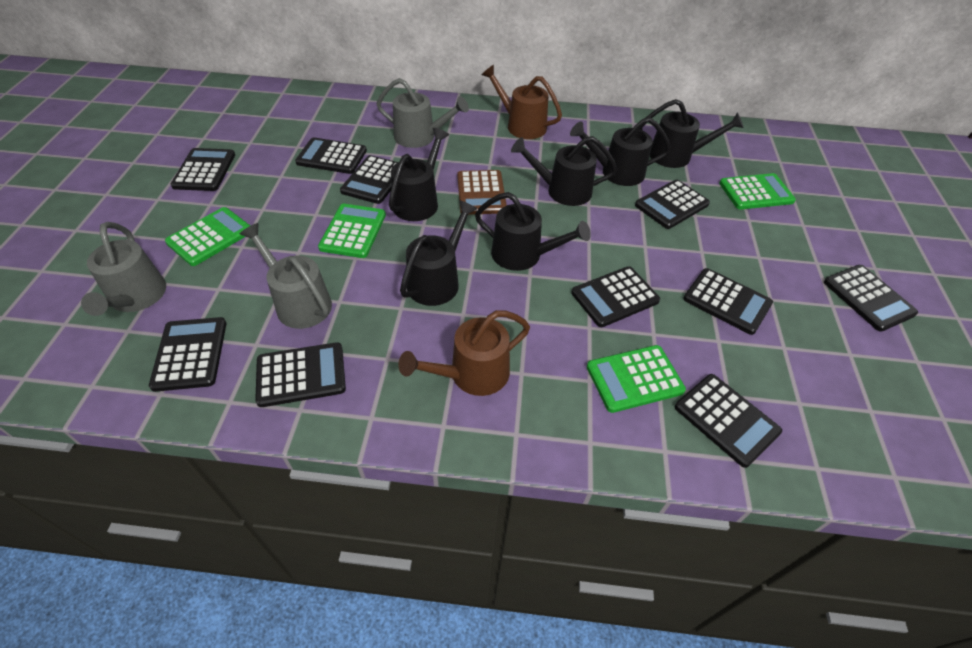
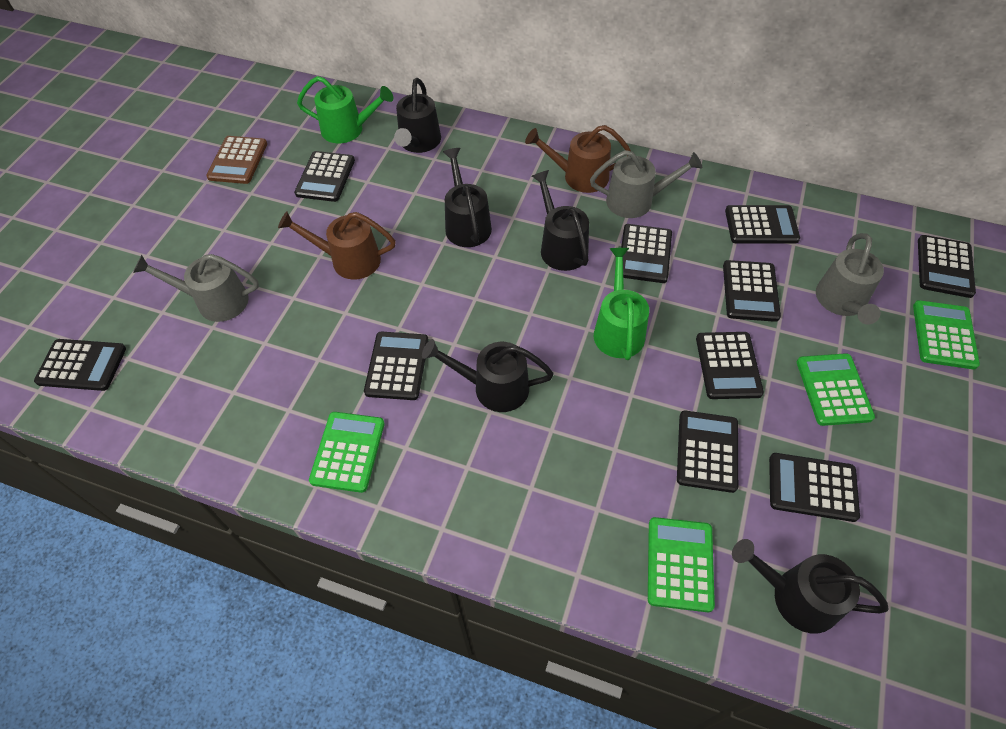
black watering can: 6 -> 5
green watering can: 0 -> 2

